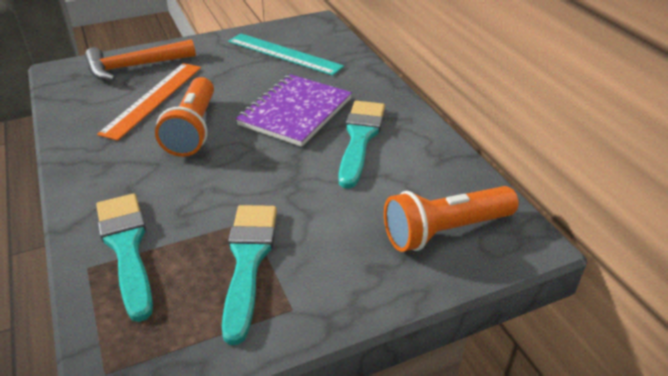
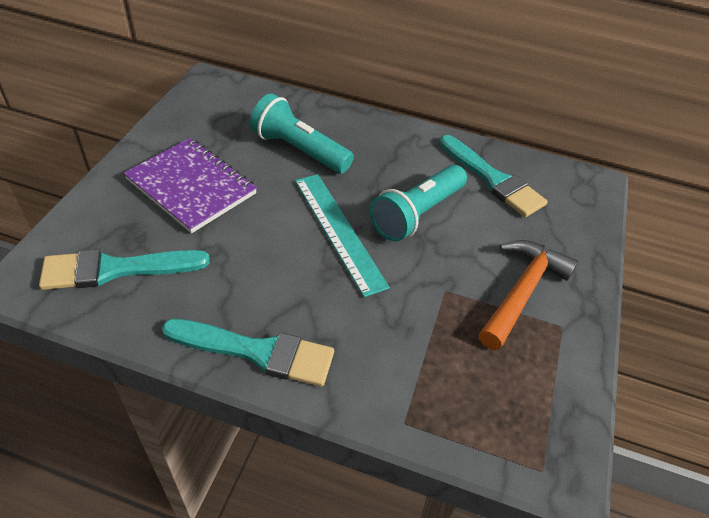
orange flashlight: 2 -> 0
orange ruler: 1 -> 0
turquoise flashlight: 0 -> 2

